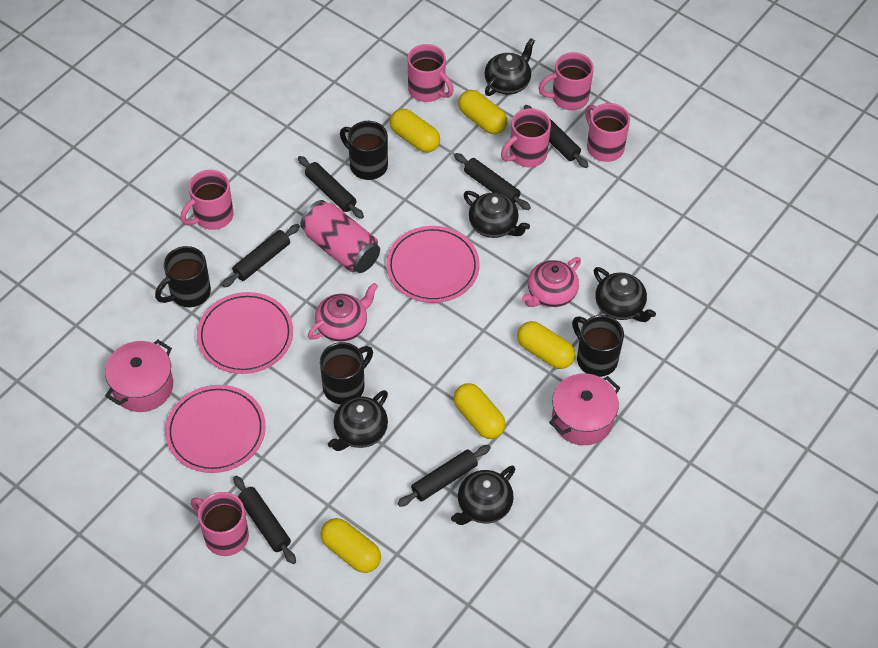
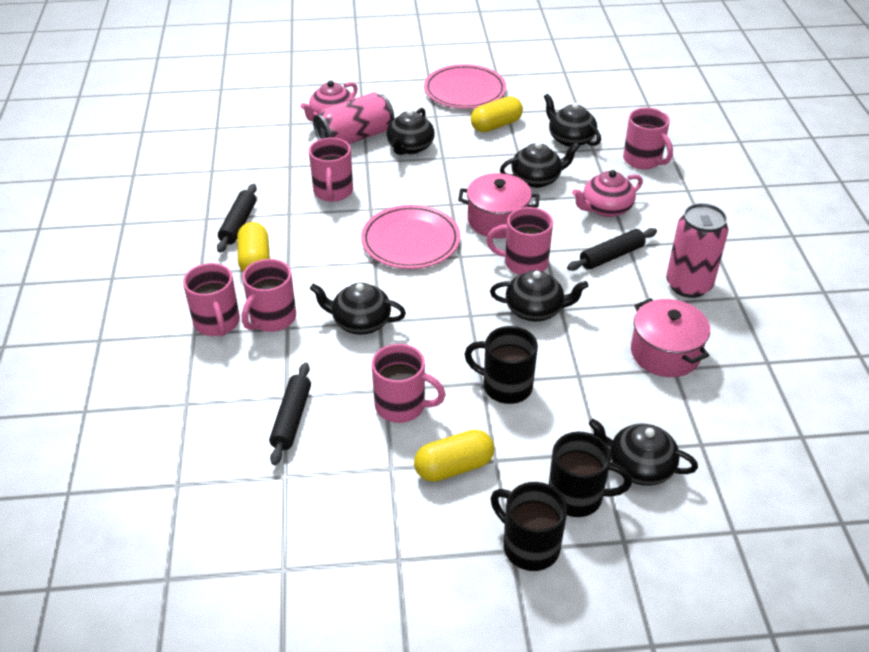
black mug: 4 -> 3
black rolling pin: 6 -> 3
black teapot: 5 -> 6
pink can: 1 -> 2
pink plate: 3 -> 2
yellow capsule: 5 -> 3

